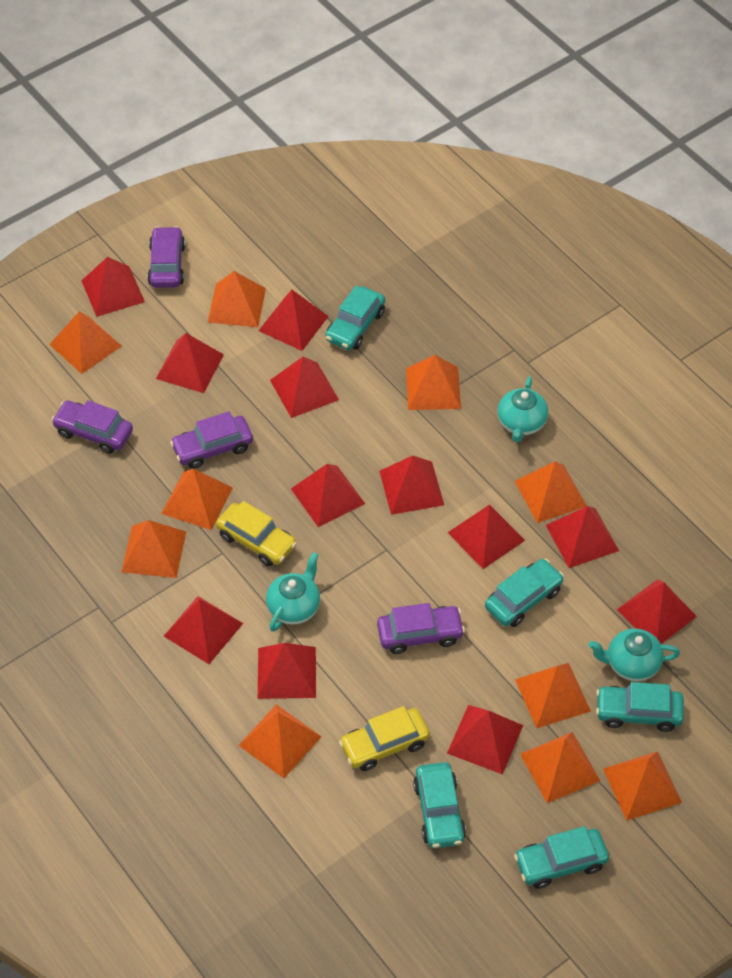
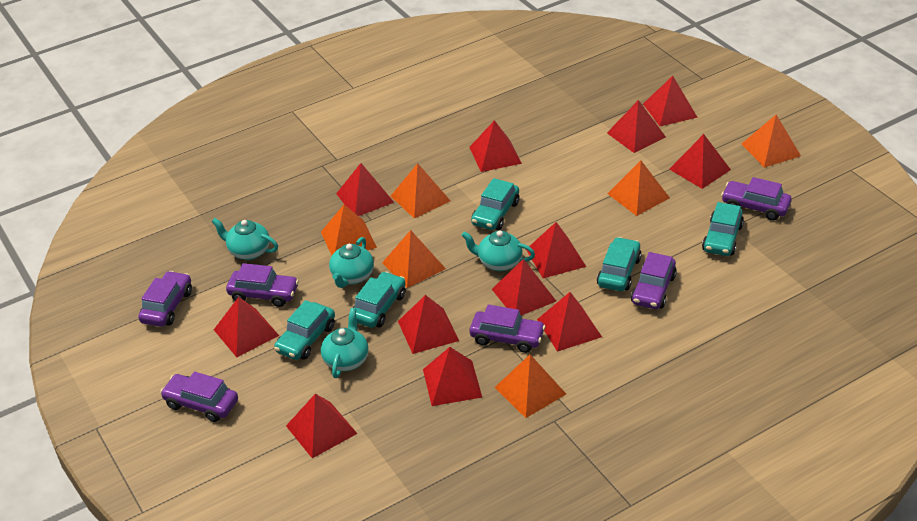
orange pyramid: 10 -> 6
purple car: 4 -> 6
turquoise teapot: 3 -> 4
yellow car: 2 -> 0

